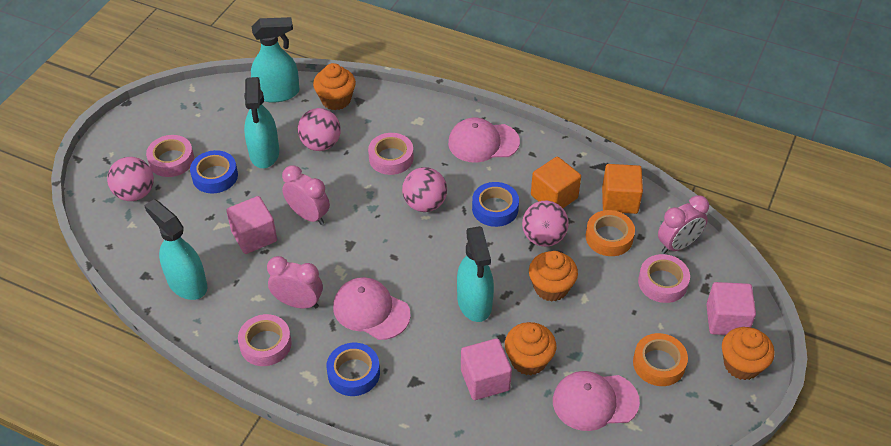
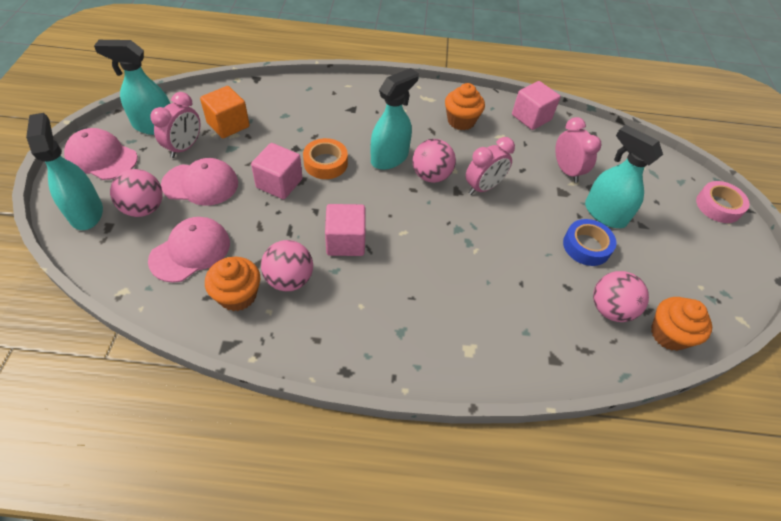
blue tape: 3 -> 1
orange cube: 2 -> 1
orange cupcake: 4 -> 3
orange tape: 2 -> 1
pink tape: 4 -> 1

